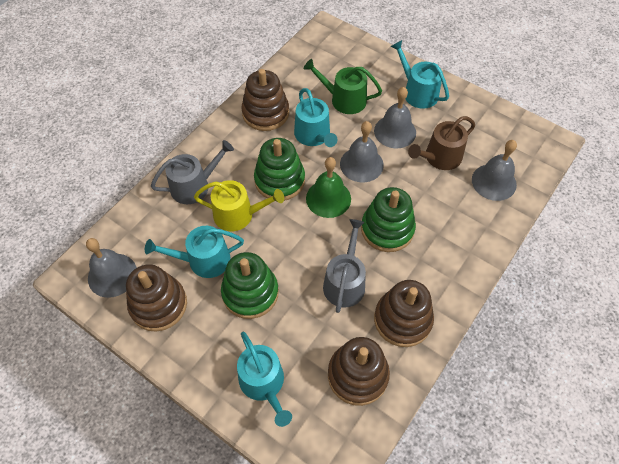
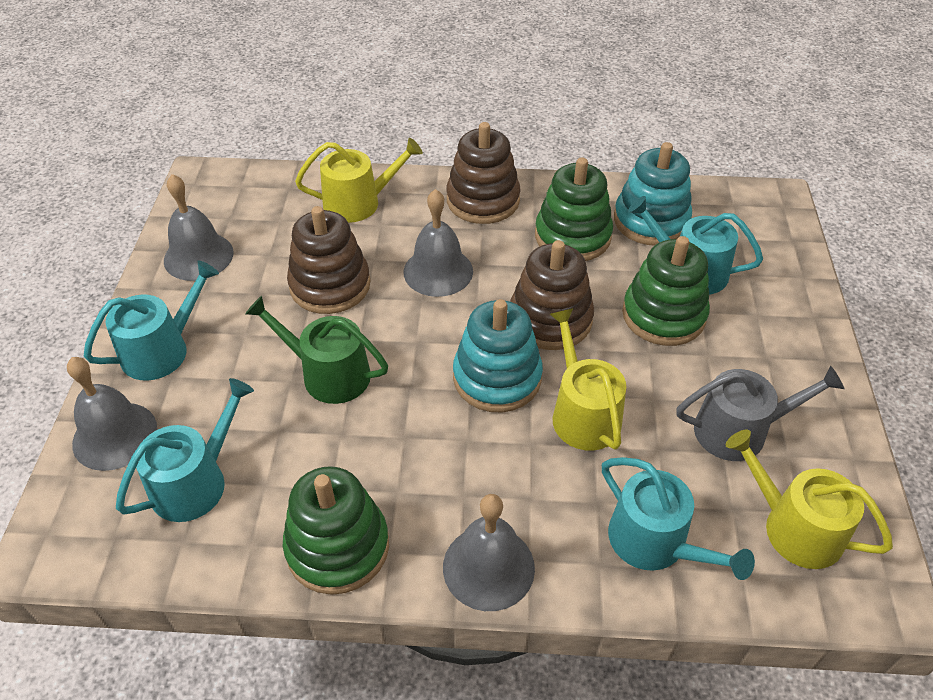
brown stacking toy: 4 -> 3
brown watering can: 1 -> 0
green bell: 1 -> 0
grey watering can: 2 -> 1
turquoise stacking toy: 0 -> 2
yellow watering can: 1 -> 3

